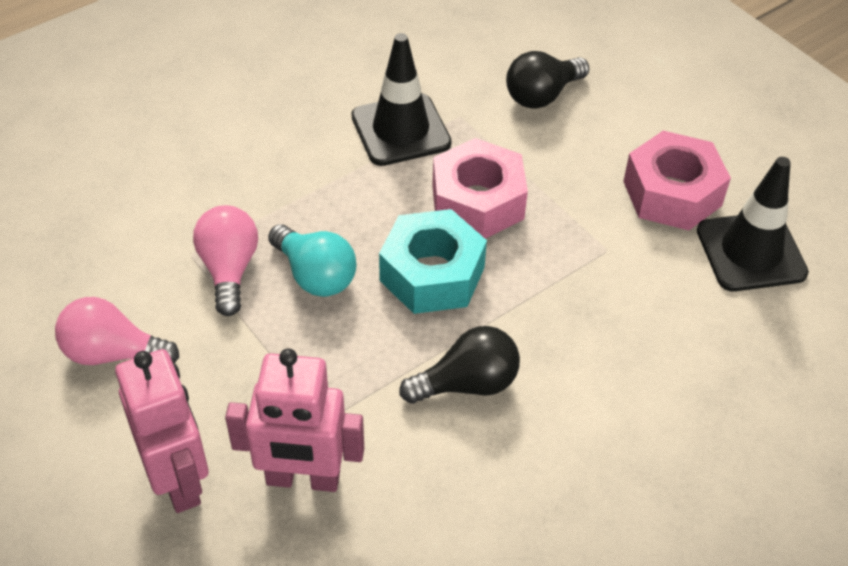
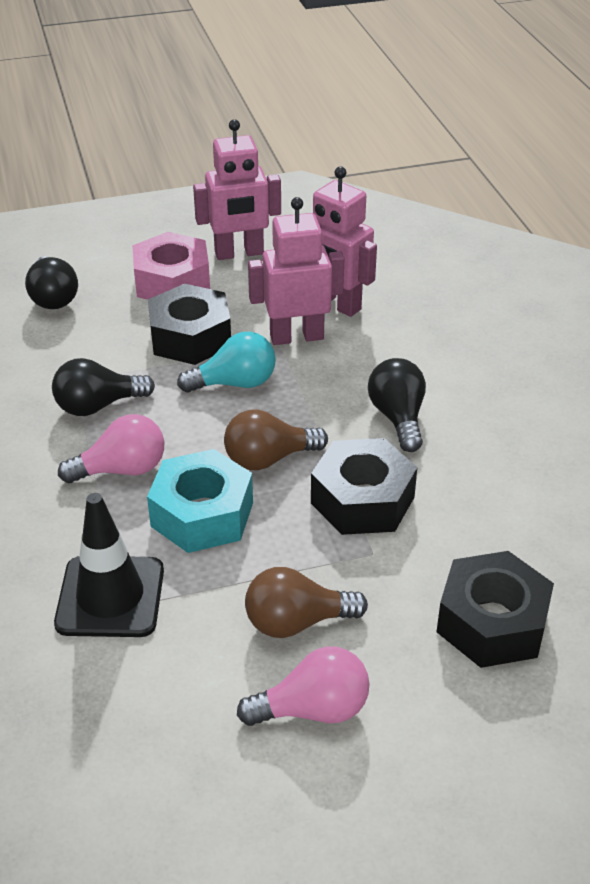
black light bulb: 2 -> 3
black nut: 0 -> 3
black traffic cone: 2 -> 1
brown light bulb: 0 -> 2
pink nut: 2 -> 1
pink robot: 2 -> 3

